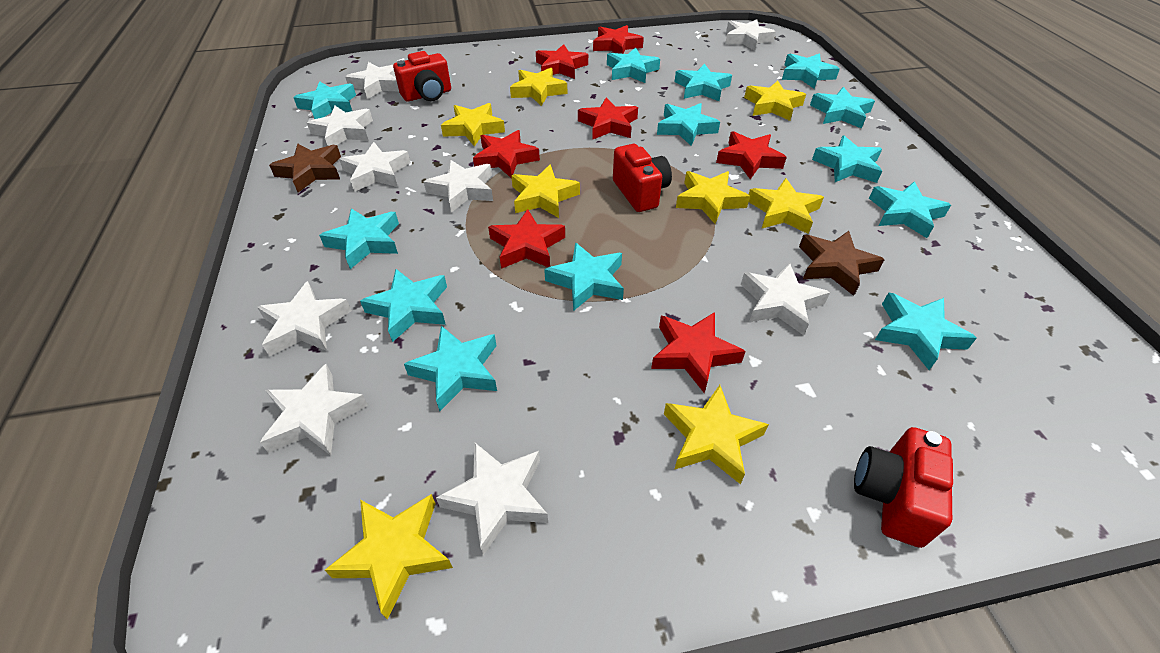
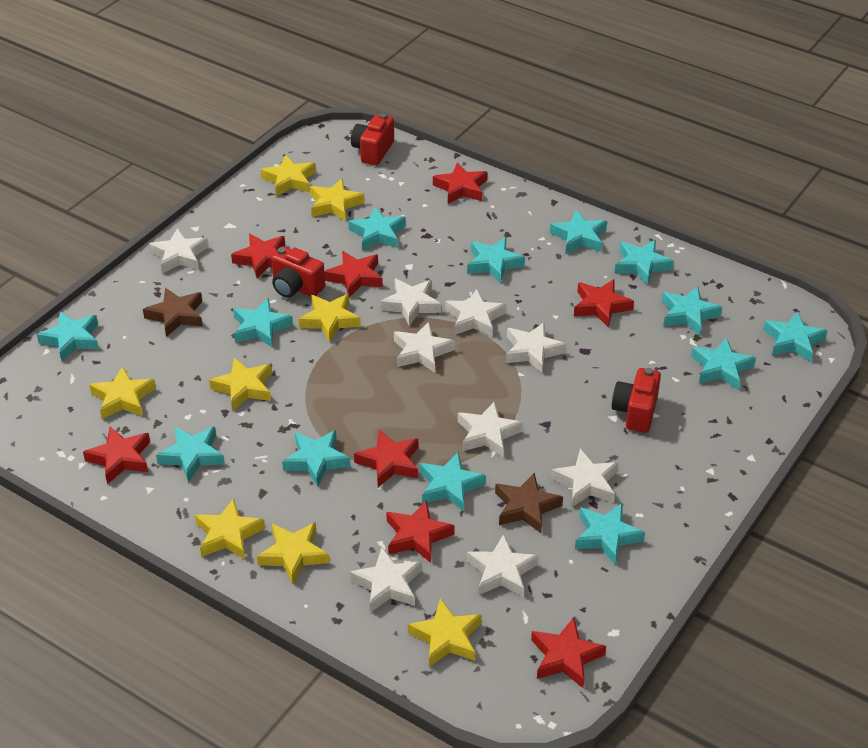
red star: 7 -> 8

